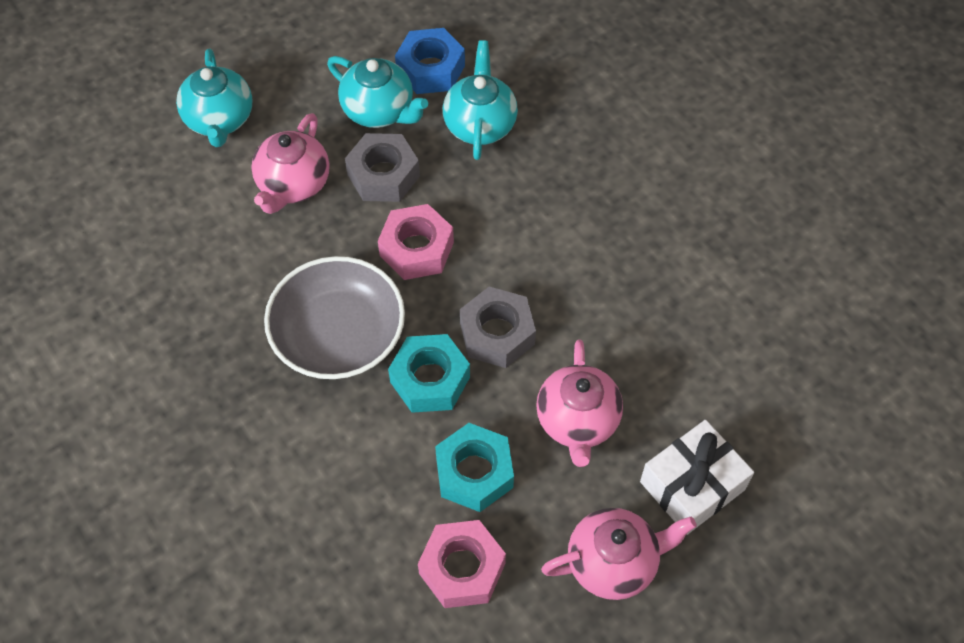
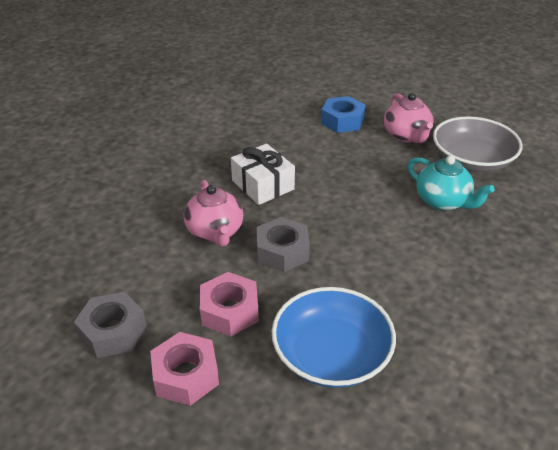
blue bowl: 0 -> 1
pink teapot: 3 -> 2
turquoise nut: 2 -> 0
turquoise teapot: 3 -> 1

